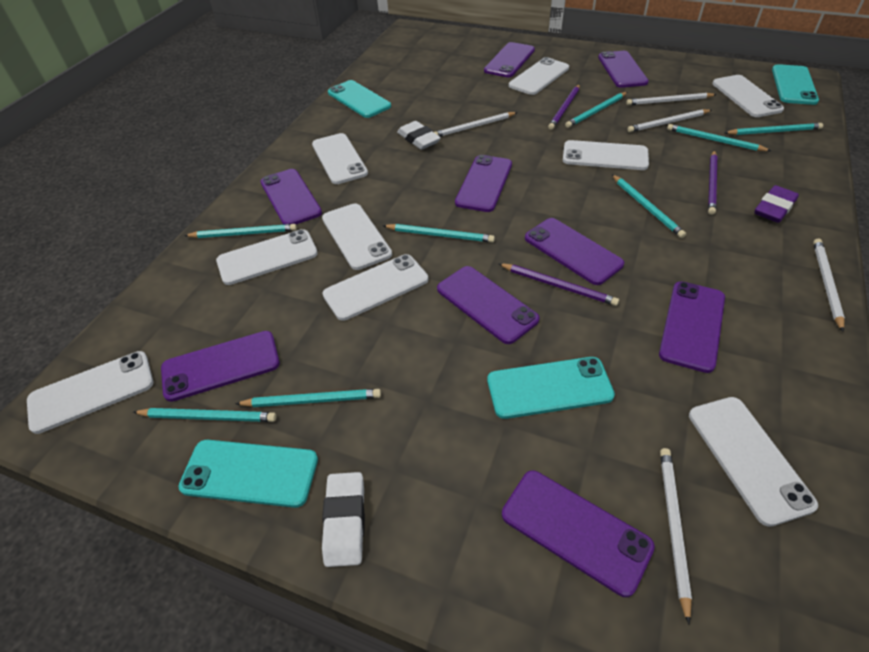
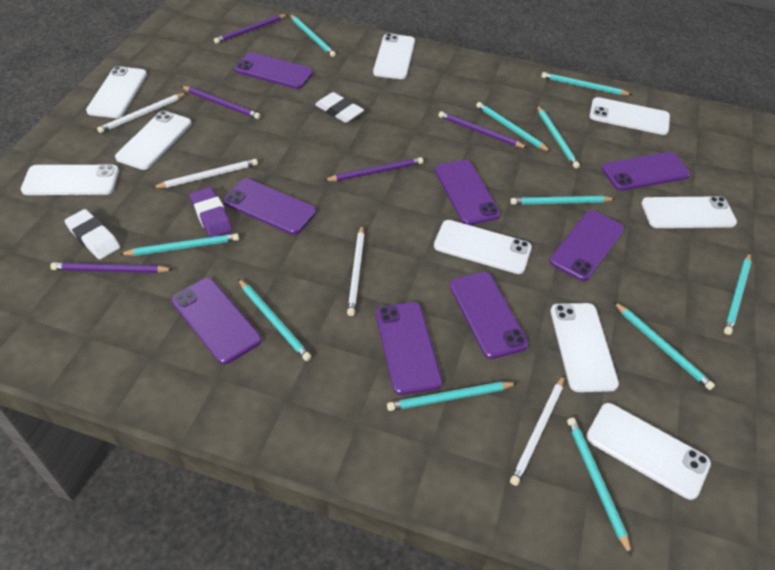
purple pencil: 3 -> 5
purple phone: 9 -> 8
turquoise pencil: 8 -> 11
turquoise phone: 4 -> 0
white pencil: 5 -> 4

